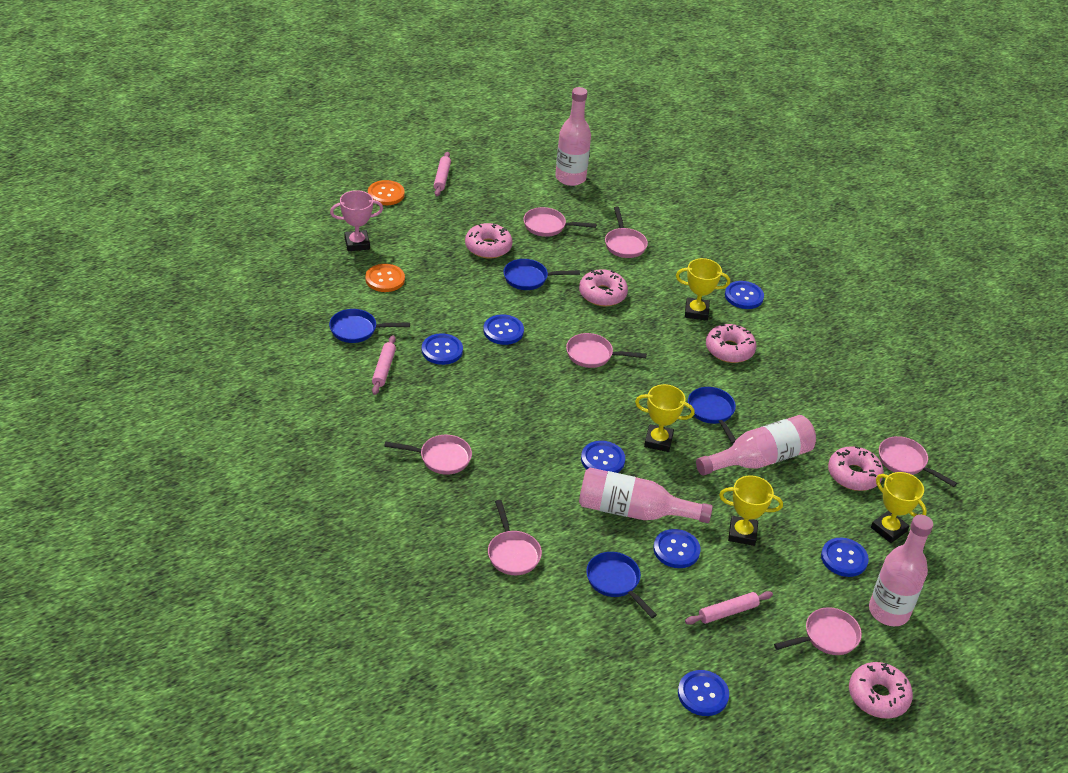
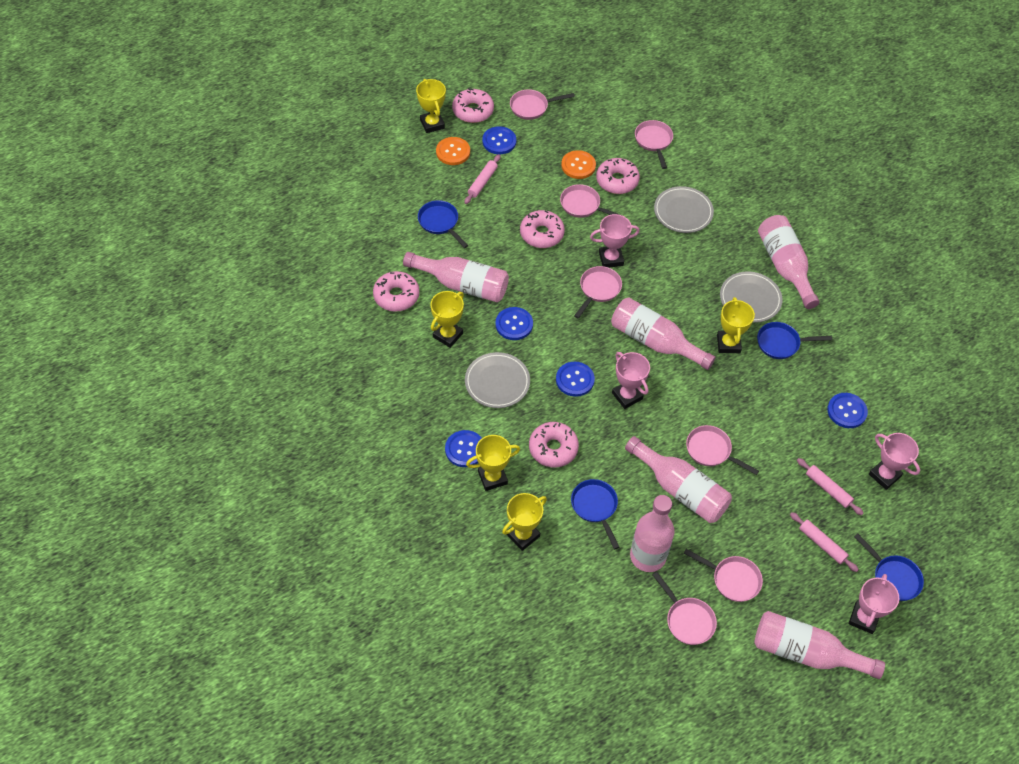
blue button: 7 -> 5
grey plate: 0 -> 3
pink bottle: 4 -> 6
pink trophy: 1 -> 4
yellow trophy: 4 -> 5

